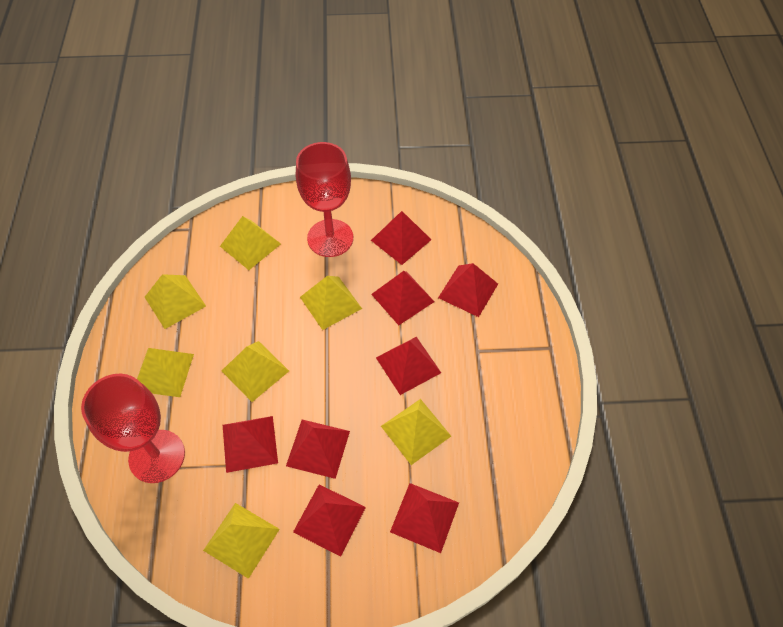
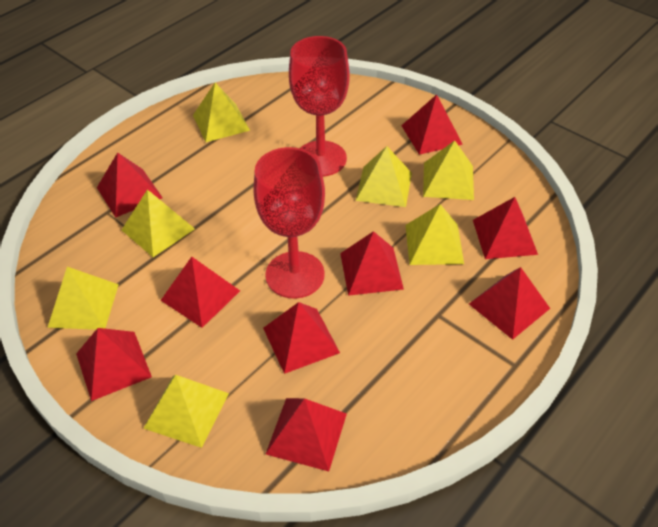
red pyramid: 8 -> 9

